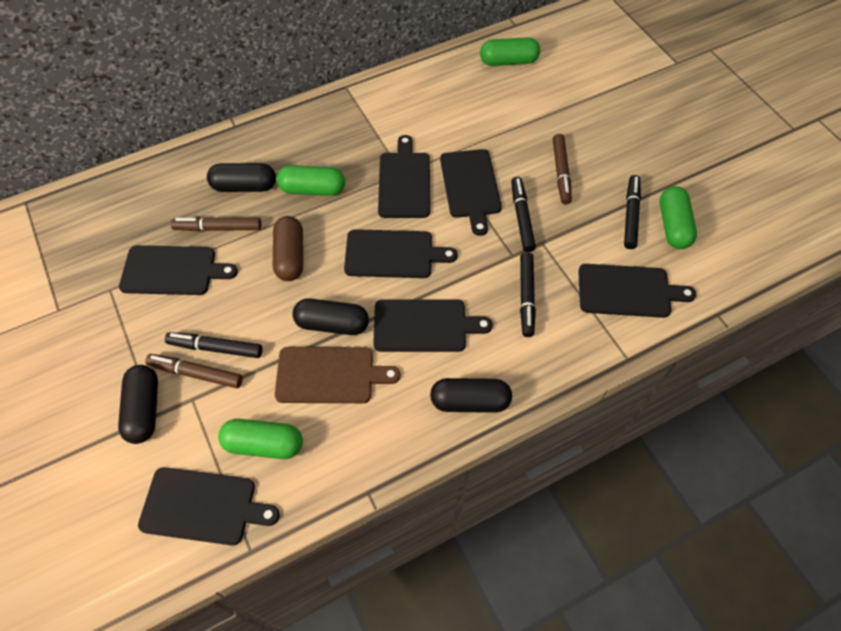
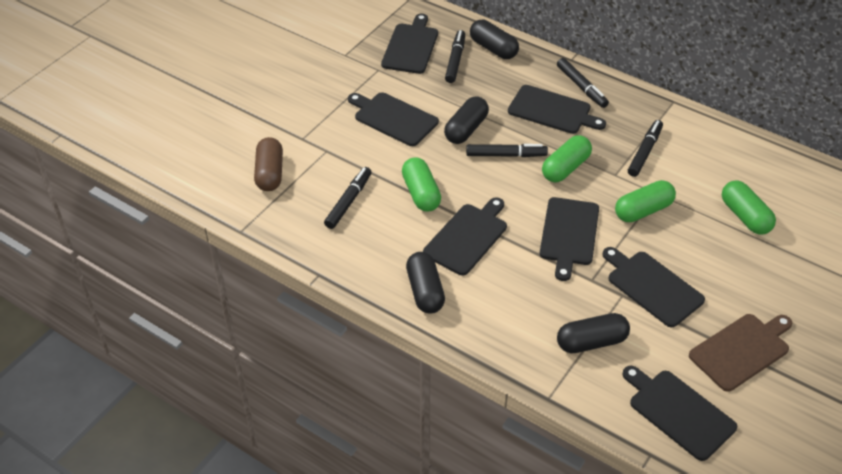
black marker: 4 -> 5
brown marker: 3 -> 0

